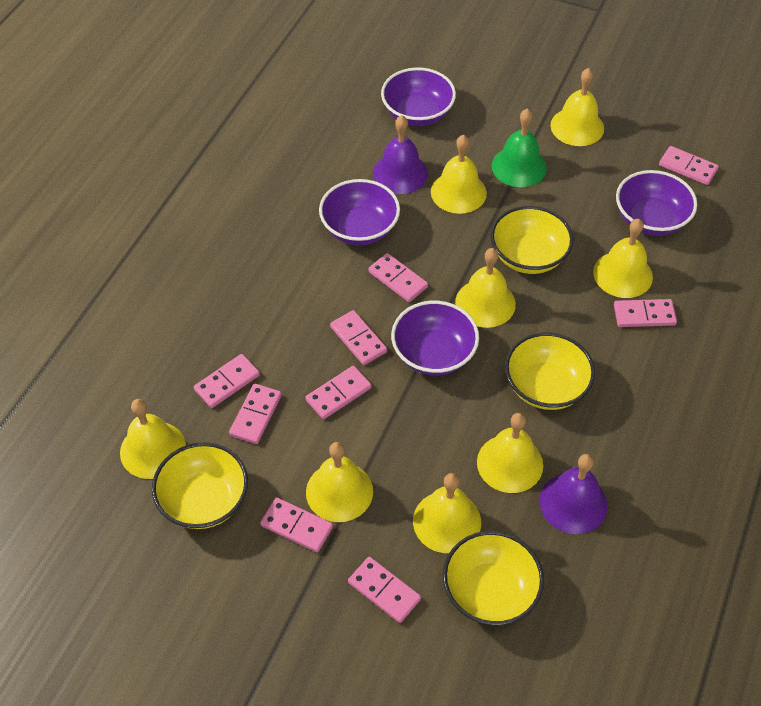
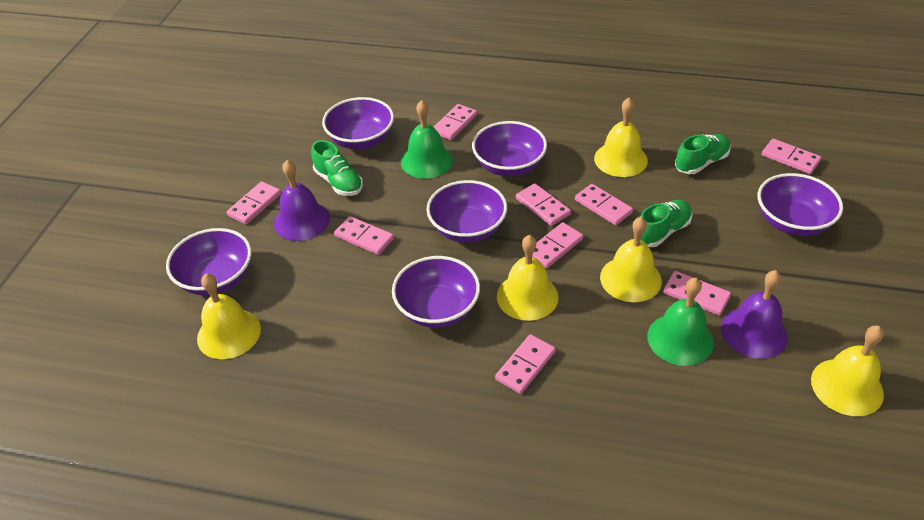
green bell: 1 -> 2
green shoe: 0 -> 3
purple bowl: 4 -> 6
yellow bell: 8 -> 5
yellow bowl: 4 -> 0

